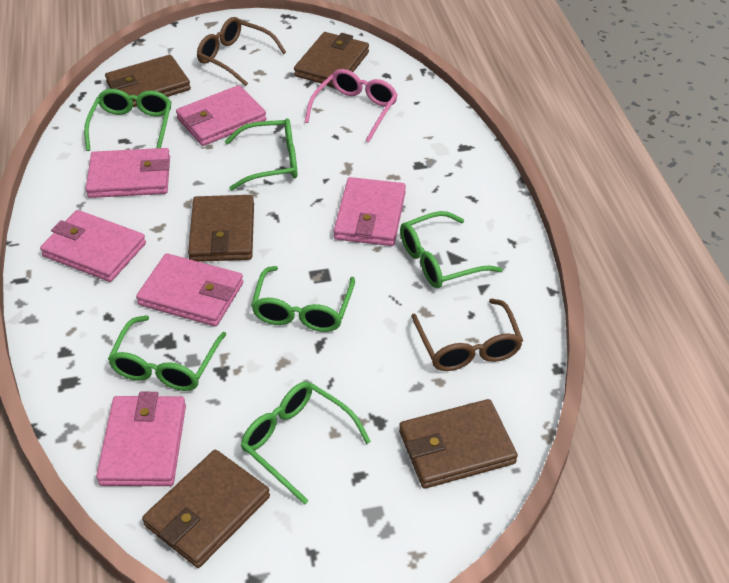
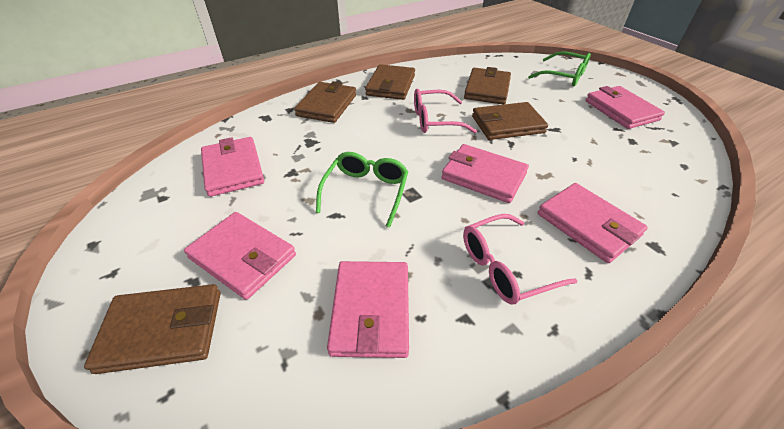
brown glasses: 2 -> 0
green glasses: 6 -> 2
pink glasses: 1 -> 2

